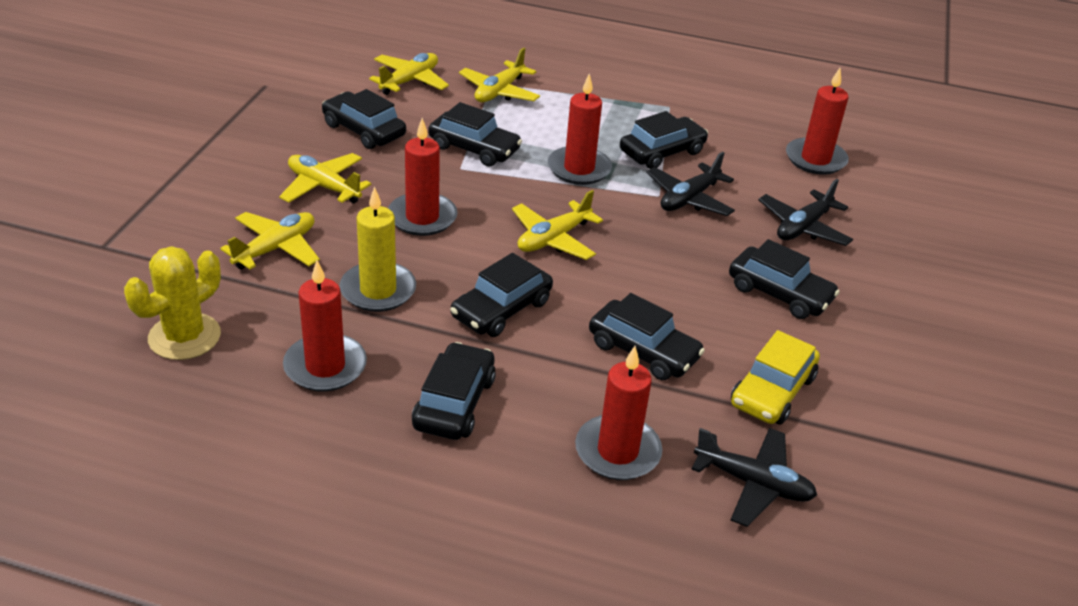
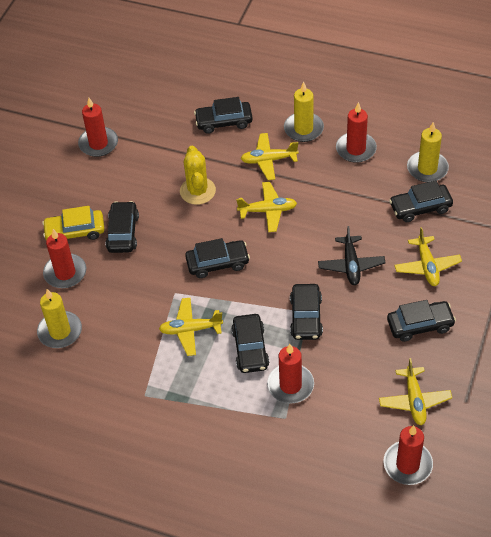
black plane: 3 -> 1
yellow candle: 1 -> 3

